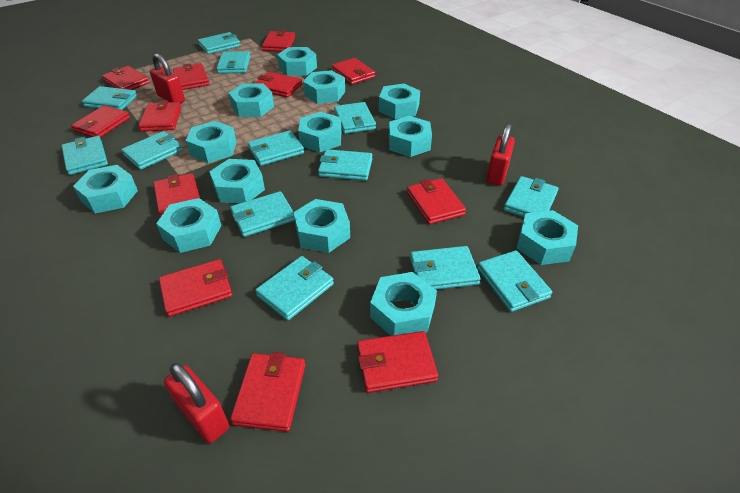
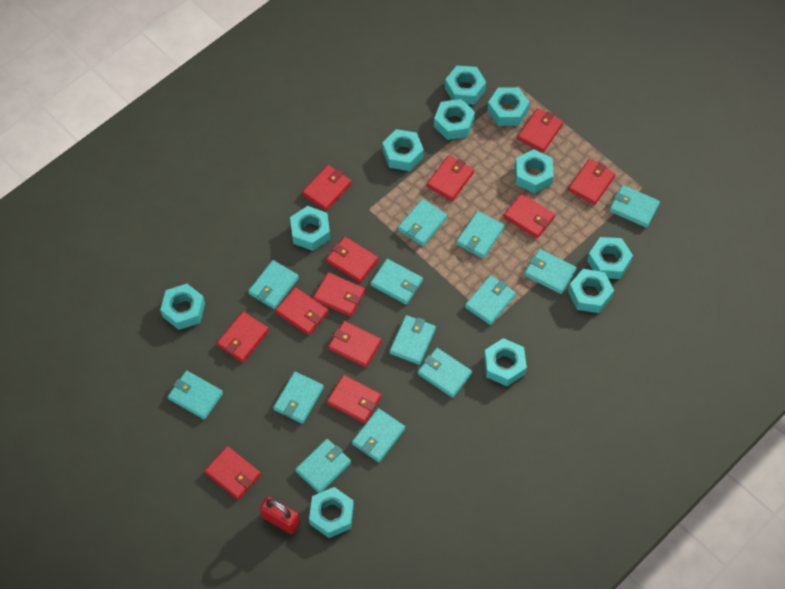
red padlock: 3 -> 1
turquoise nut: 13 -> 11

